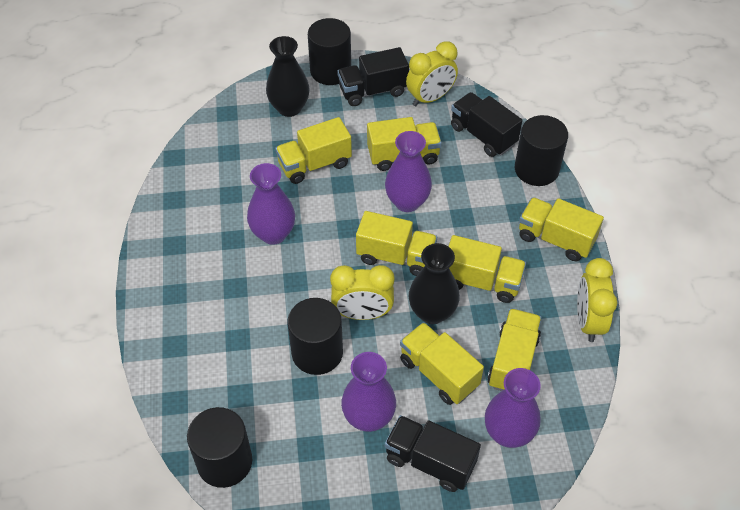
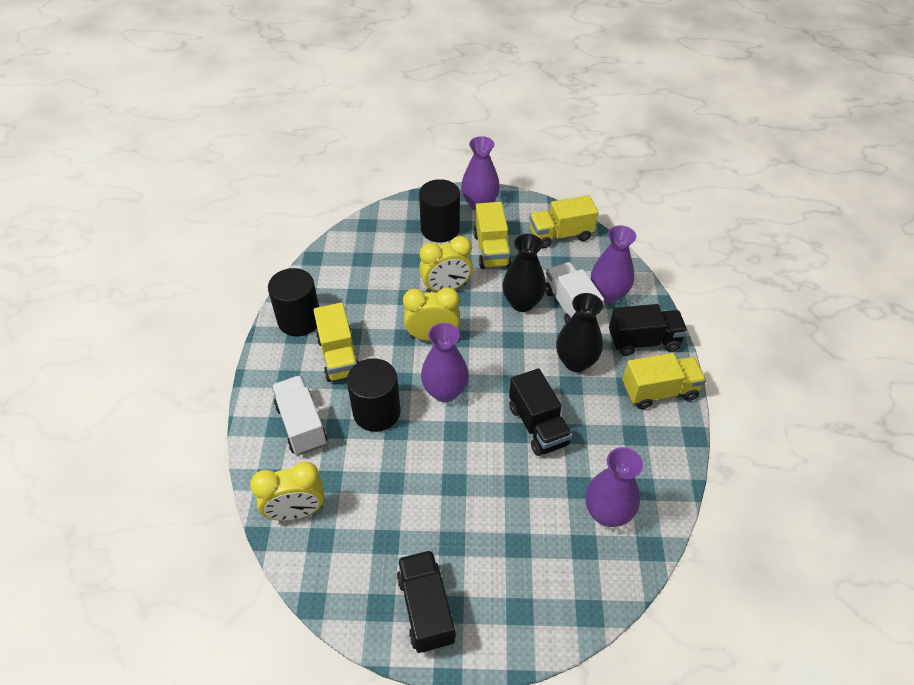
black cylinder: 4 -> 3
white truck: 0 -> 2
yellow truck: 7 -> 4

